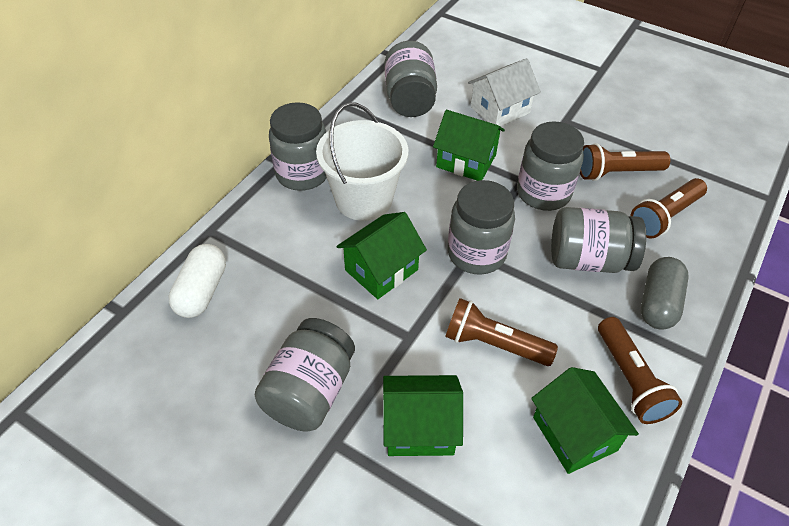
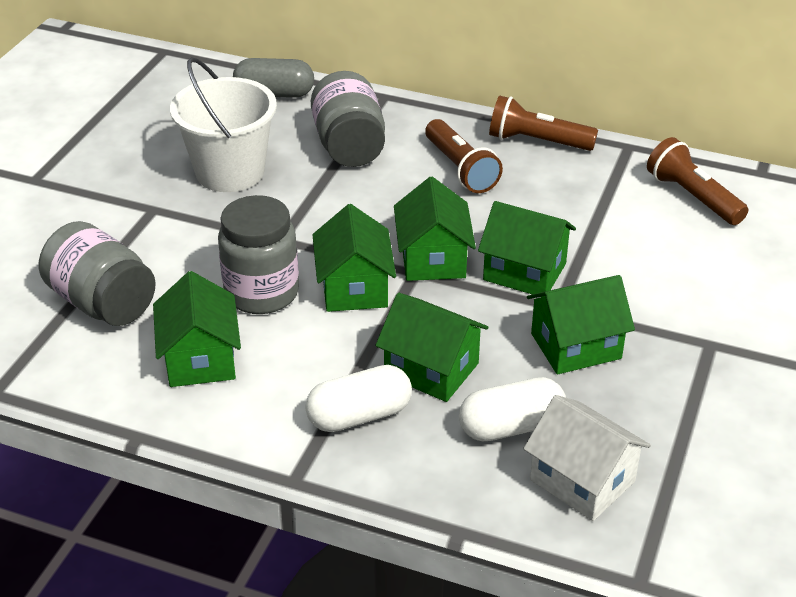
brown flashlight: 4 -> 3
green house: 4 -> 6
grey jar: 6 -> 3
white capsule: 1 -> 2

